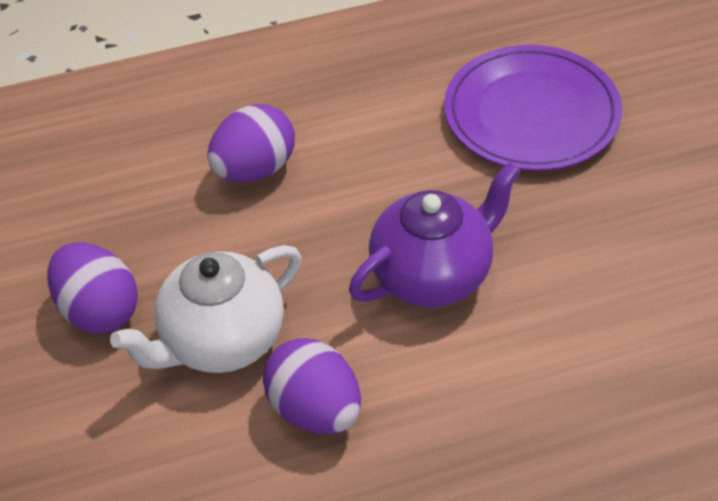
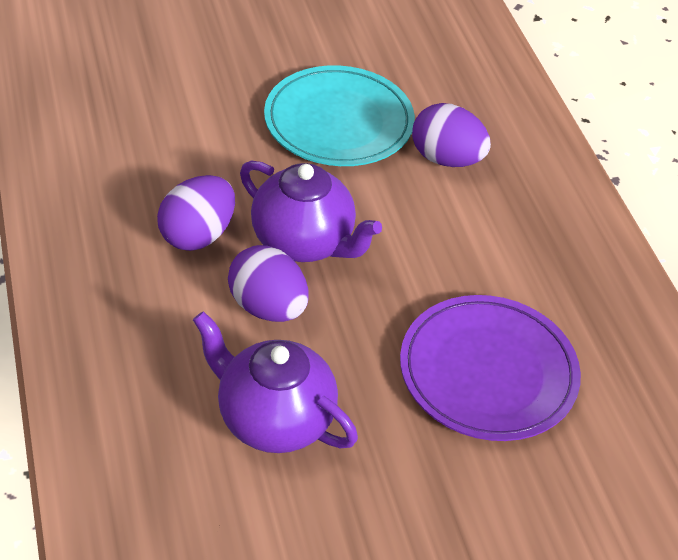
purple teapot: 1 -> 2
turquoise plate: 0 -> 1
white teapot: 1 -> 0

